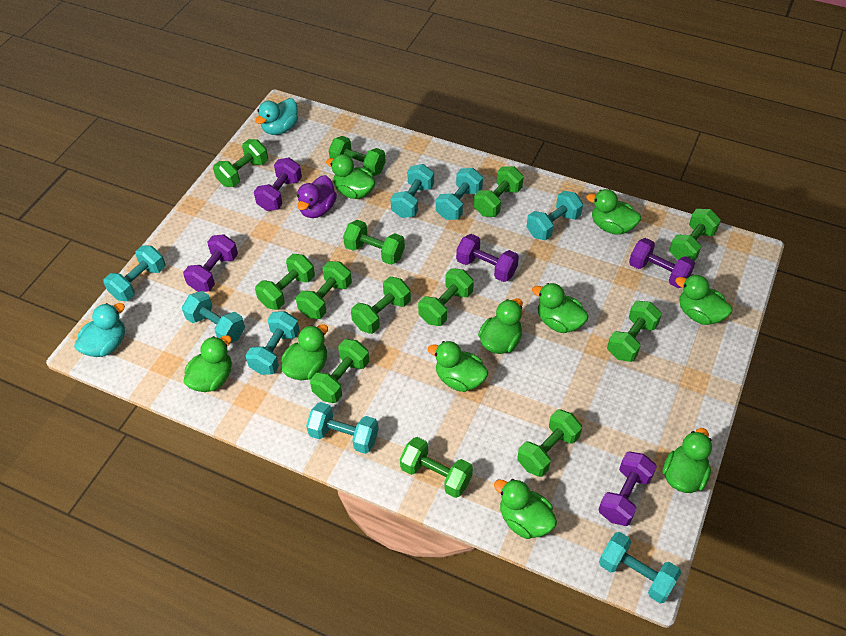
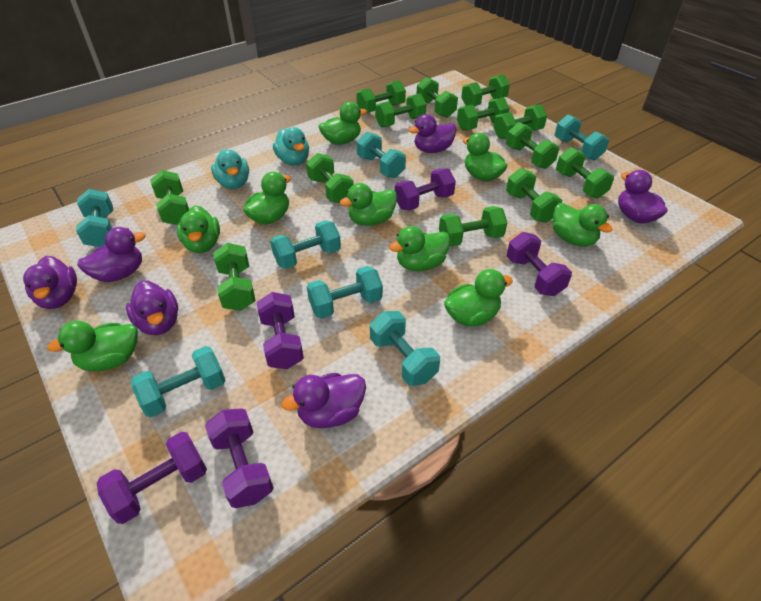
green duck: 10 -> 9
purple duck: 1 -> 6
turquoise dumbbell: 8 -> 7

